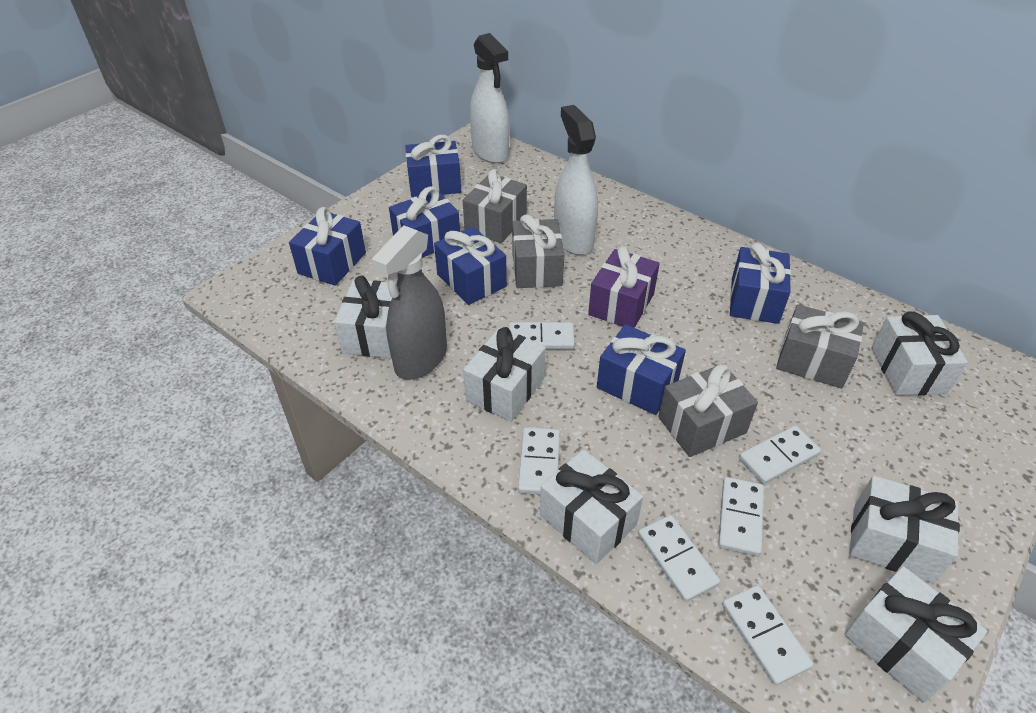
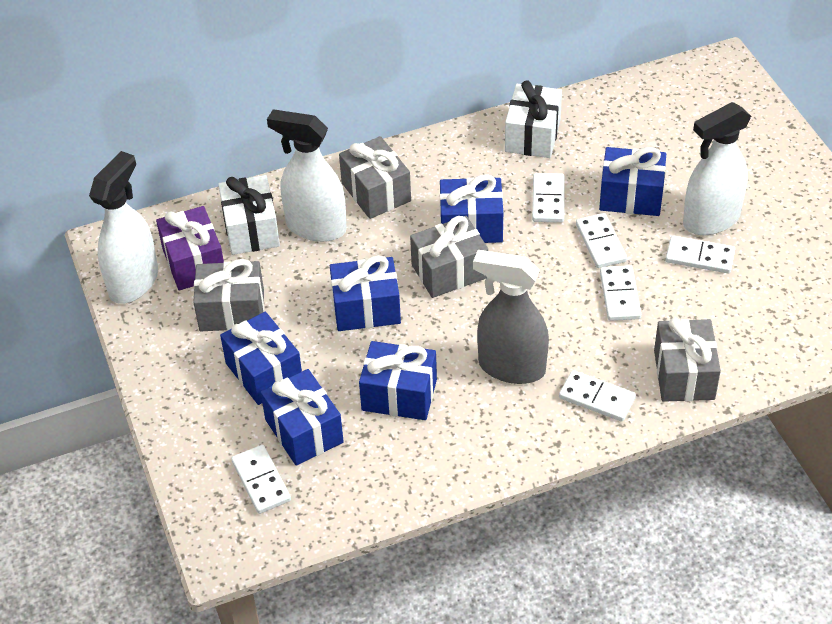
white gift: 6 -> 2
white spray bottle: 2 -> 3

